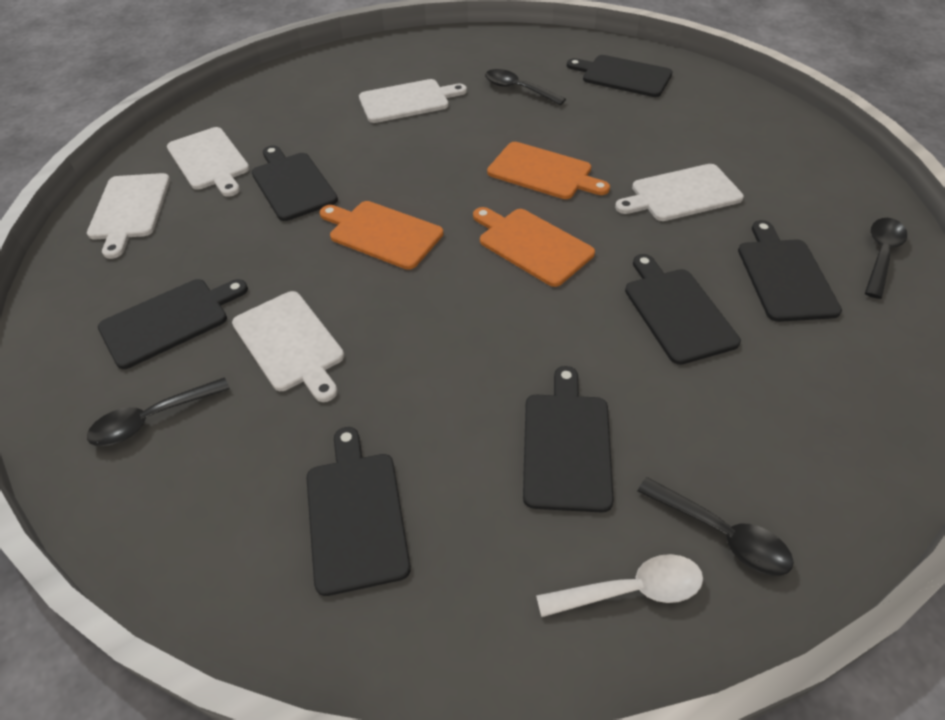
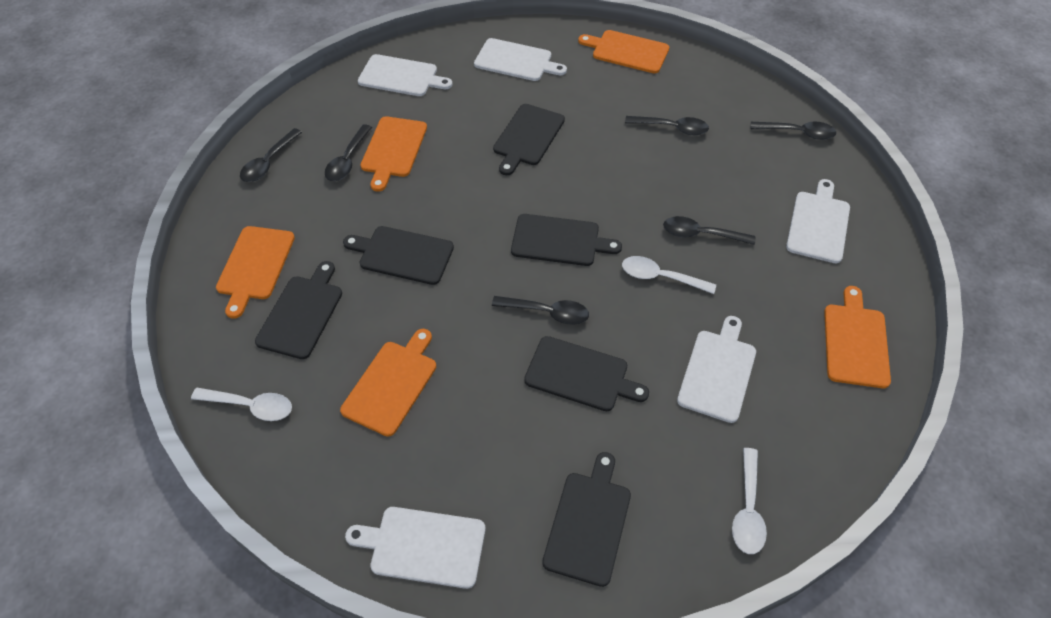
black cutting board: 7 -> 6
black spoon: 4 -> 6
orange cutting board: 3 -> 5
white spoon: 1 -> 3

